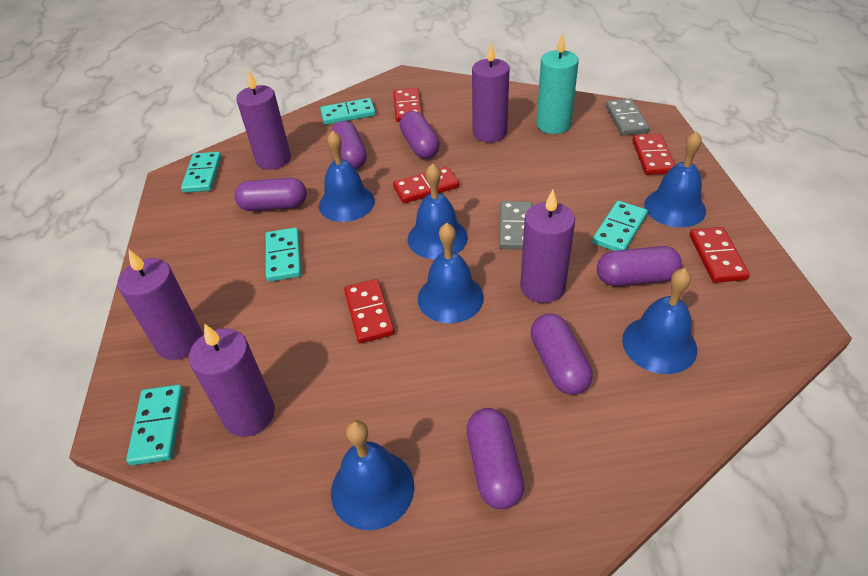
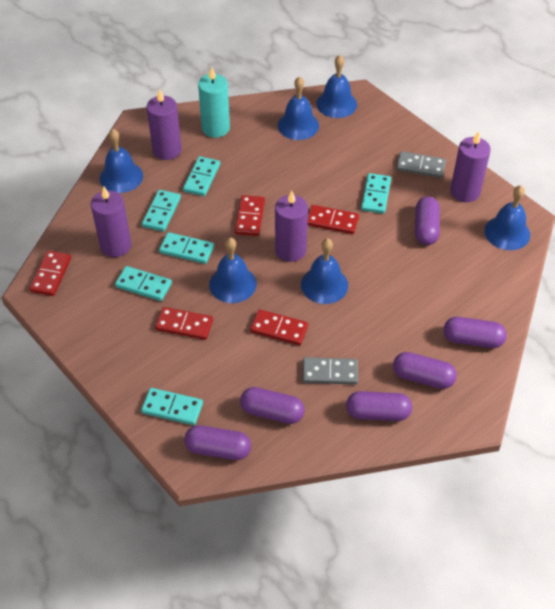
purple candle: 5 -> 4
turquoise domino: 5 -> 6

